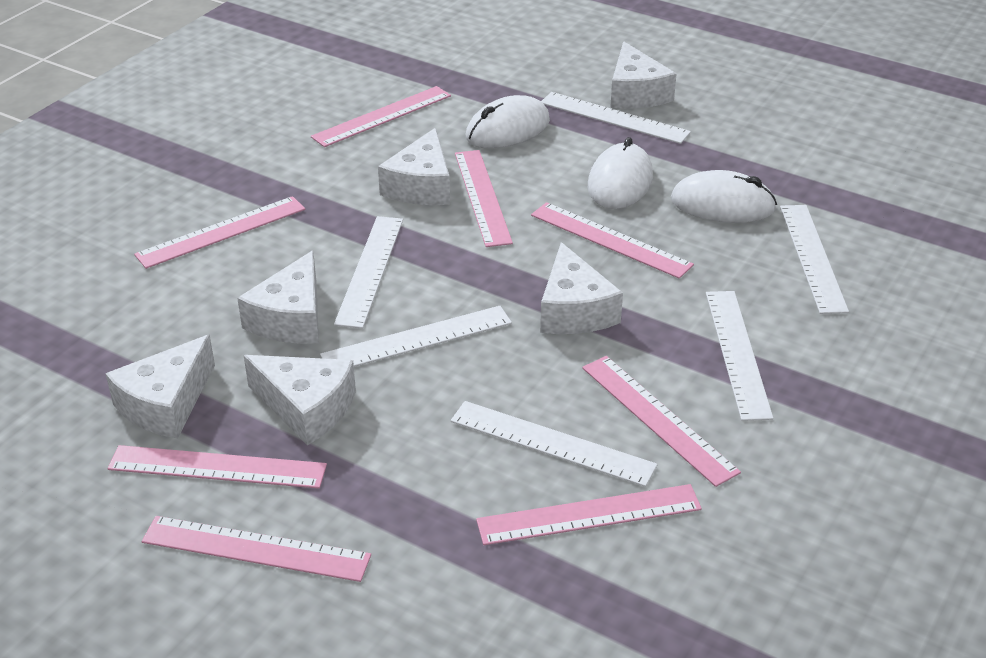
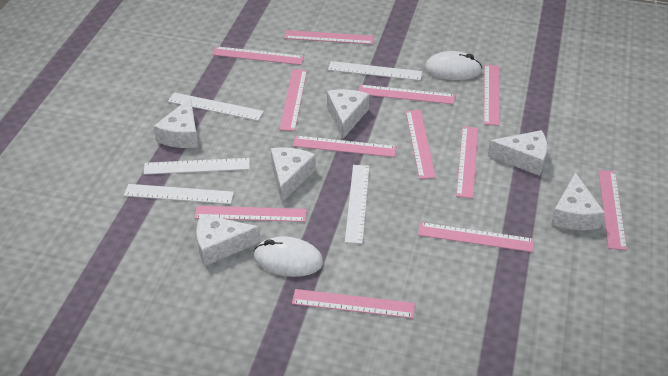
pink ruler: 8 -> 12
white mouse: 3 -> 2
white ruler: 6 -> 5

